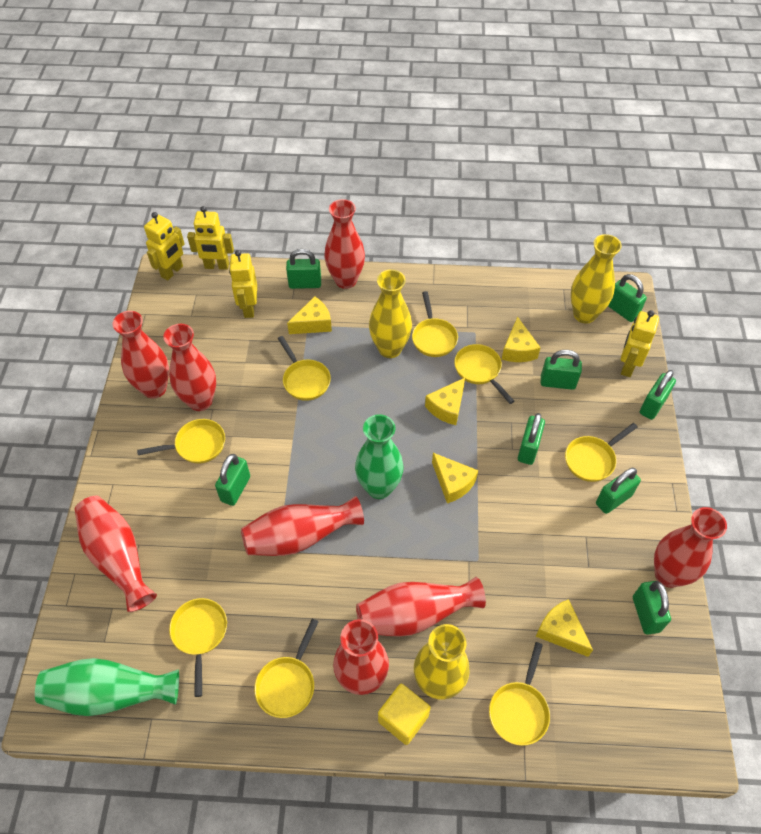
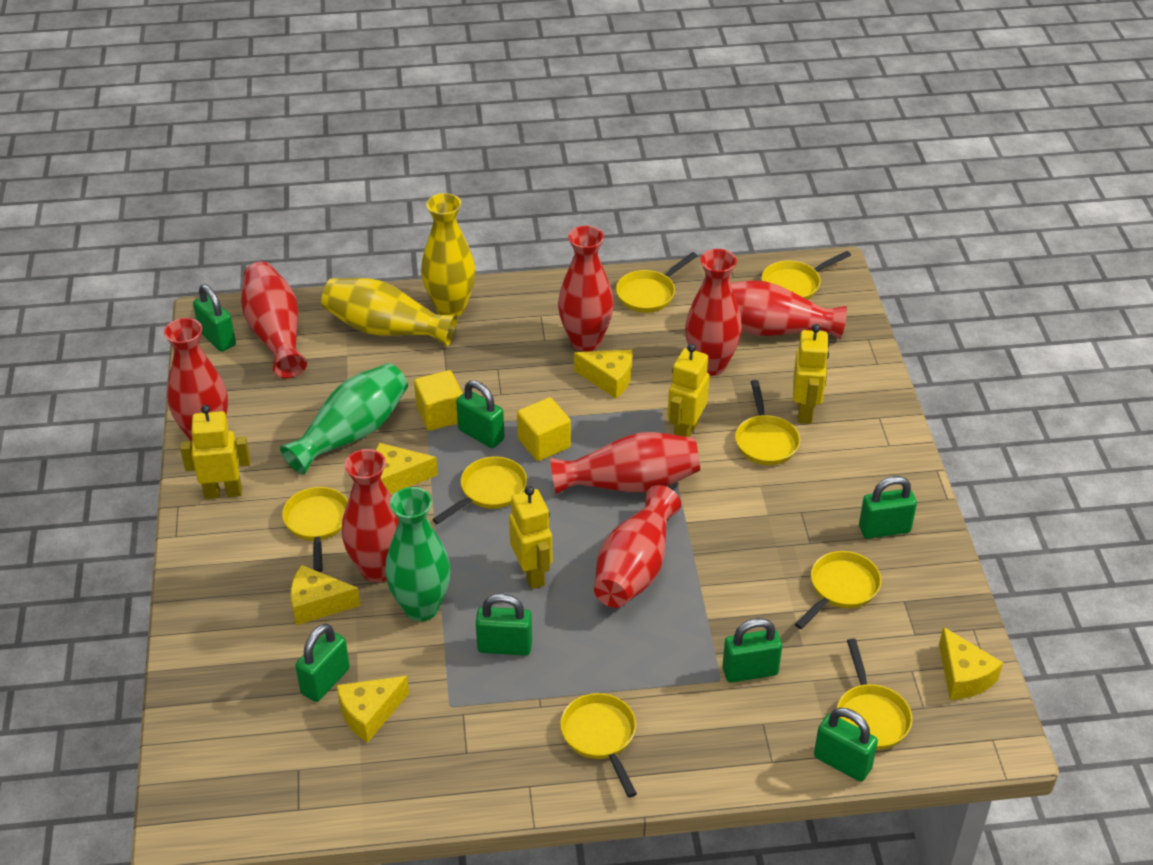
green padlock: 8 -> 7
yellow cube: 1 -> 2
yellow vase: 3 -> 2

